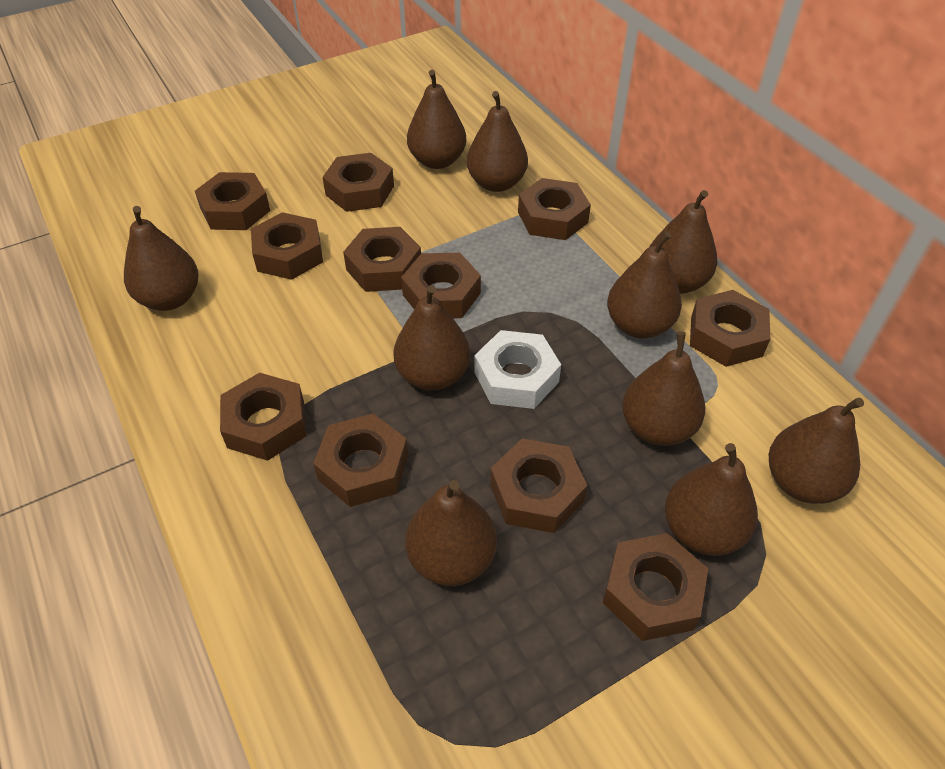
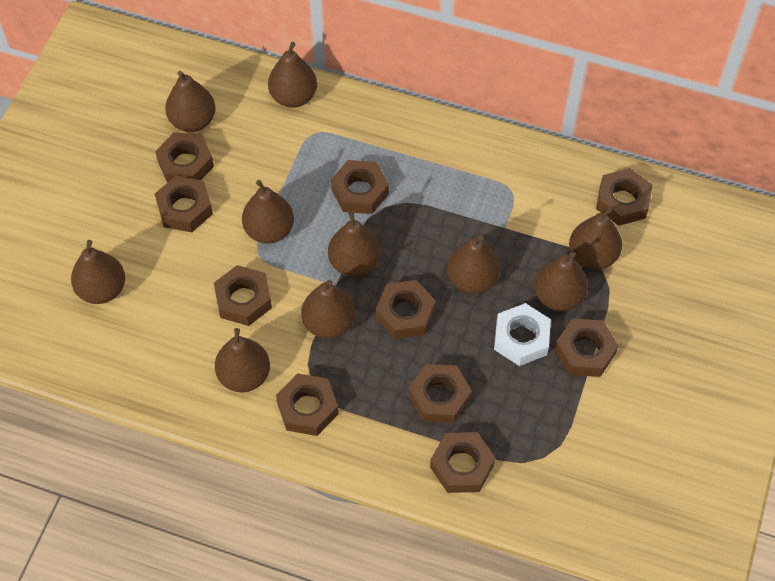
brown nut: 11 -> 10

